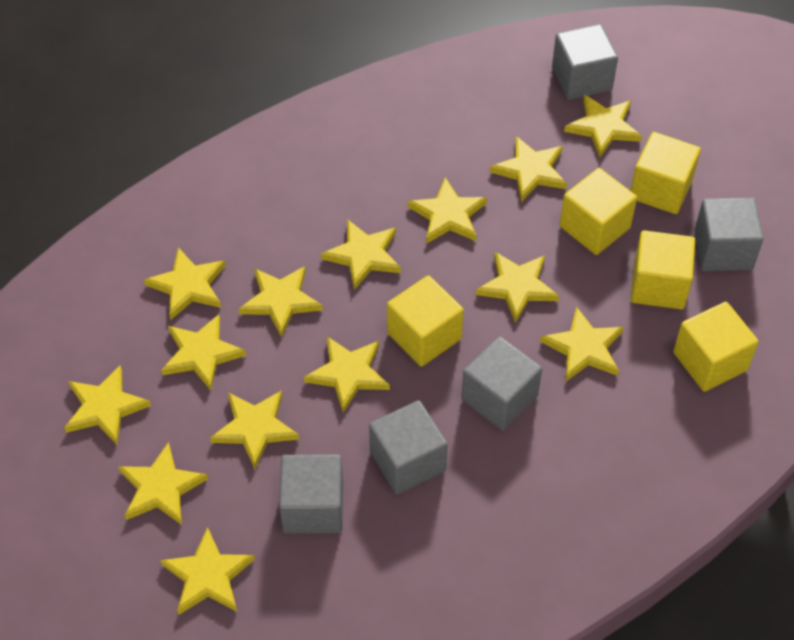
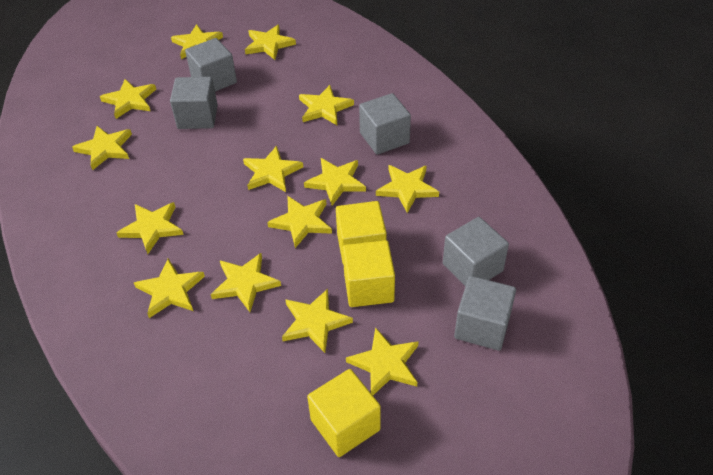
yellow cube: 5 -> 3

